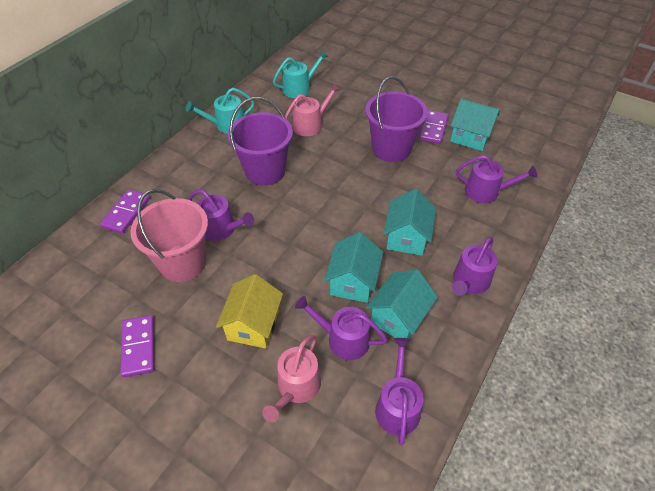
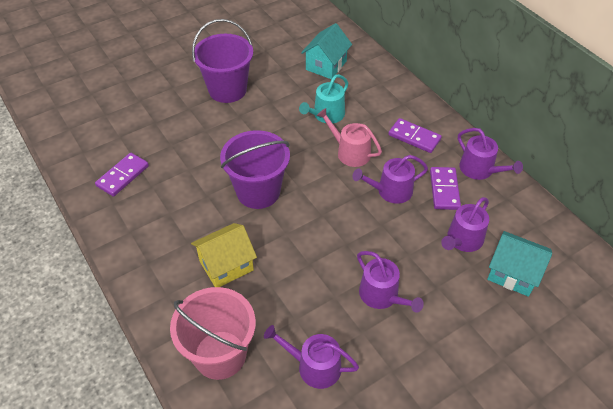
pink watering can: 2 -> 1
turquoise house: 4 -> 2
turquoise watering can: 2 -> 1

